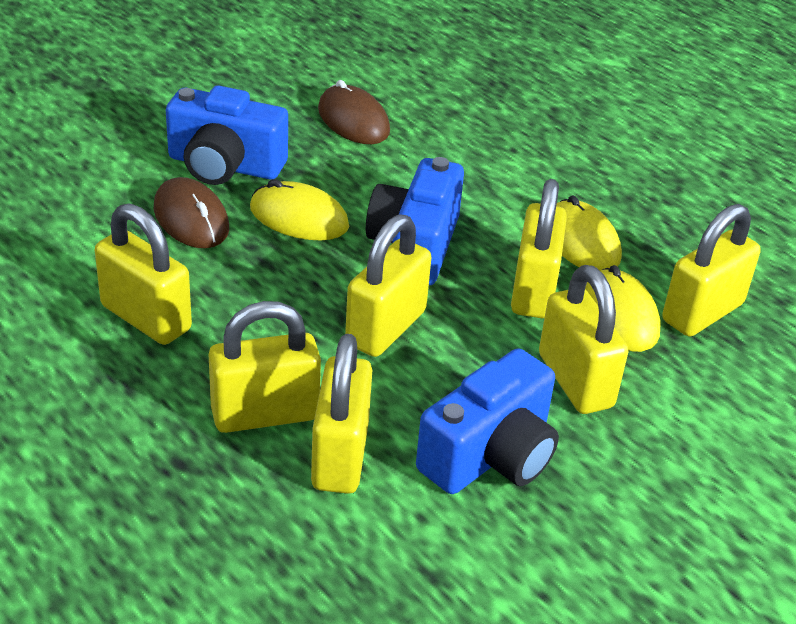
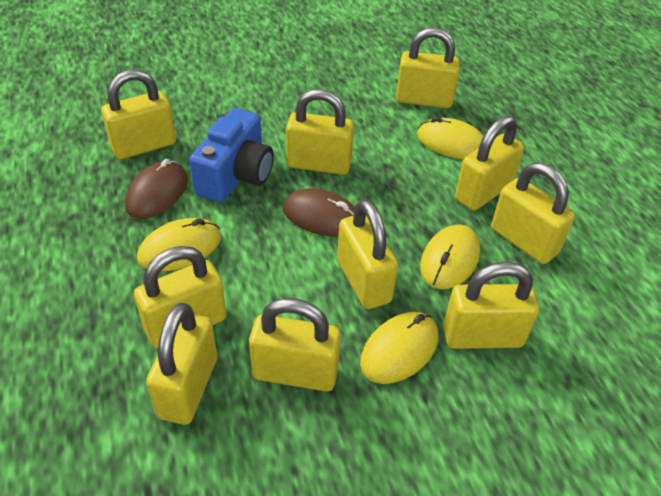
blue camera: 3 -> 1
yellow mouse: 3 -> 4
yellow padlock: 7 -> 10

